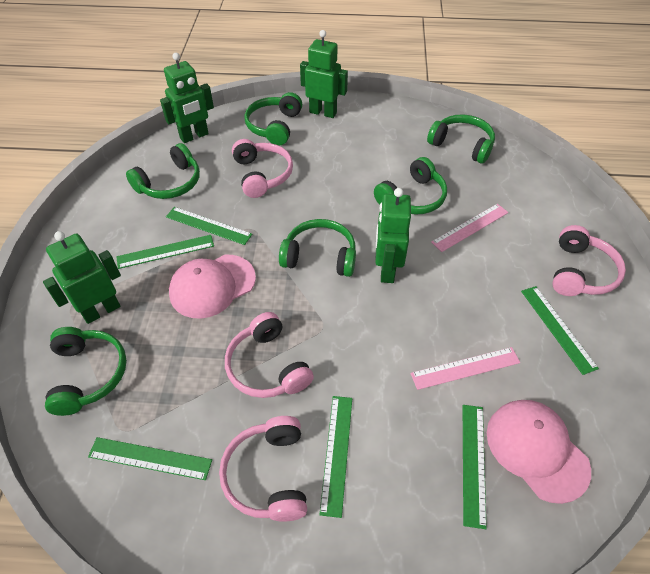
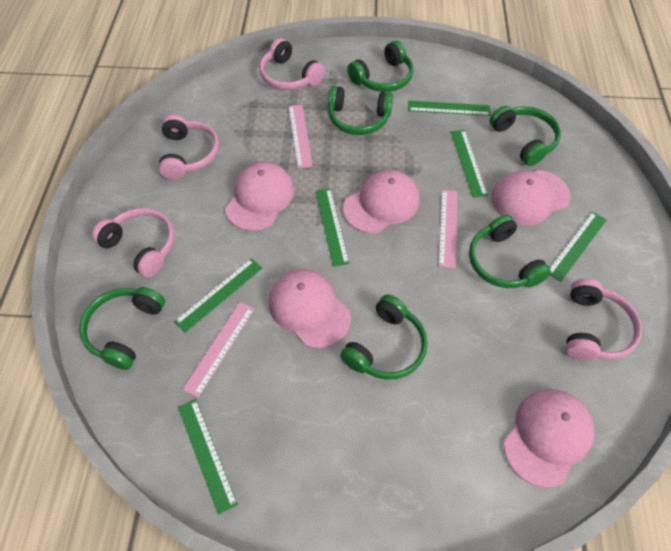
green robot: 4 -> 0
pink cap: 2 -> 5
pink ruler: 2 -> 3

